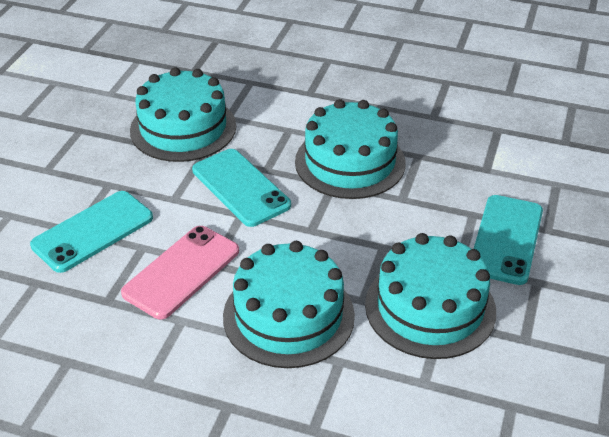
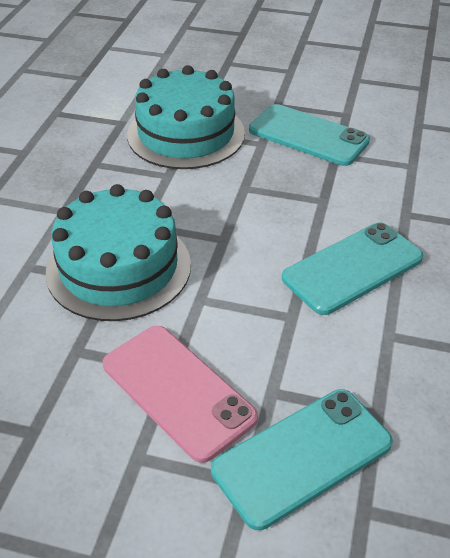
turquoise cake: 4 -> 2

